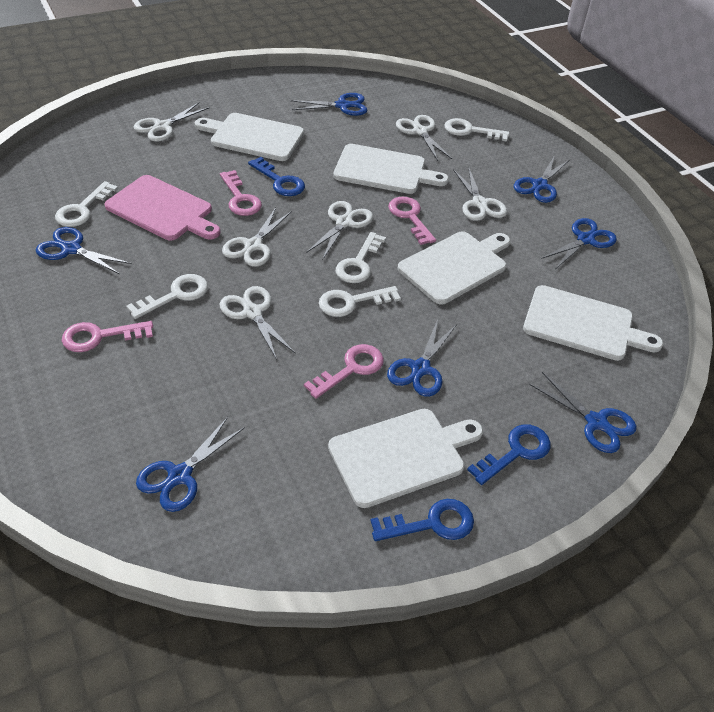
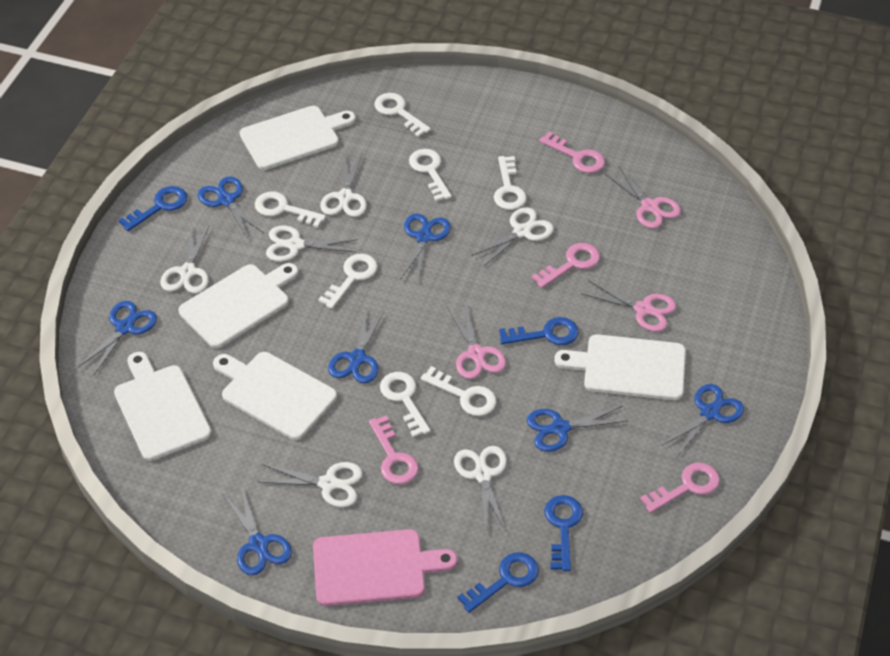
blue key: 3 -> 4
pink scissors: 0 -> 3
white key: 5 -> 7

